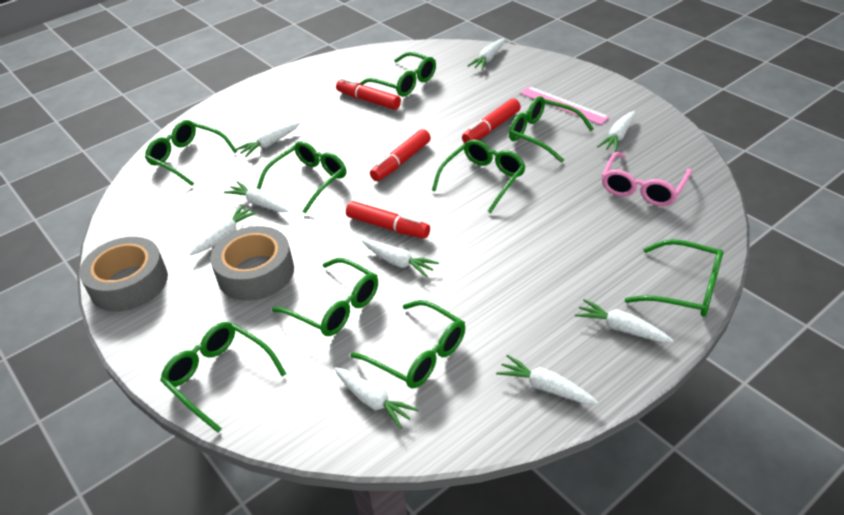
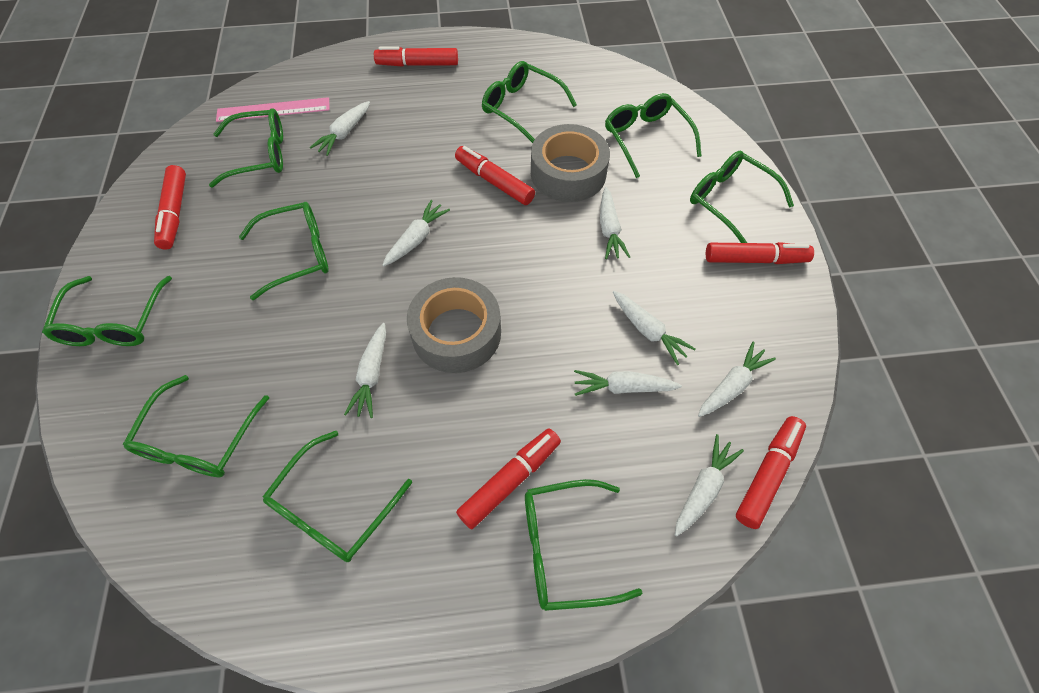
pink glasses: 1 -> 0
red marker: 4 -> 6
white carrot: 9 -> 8

